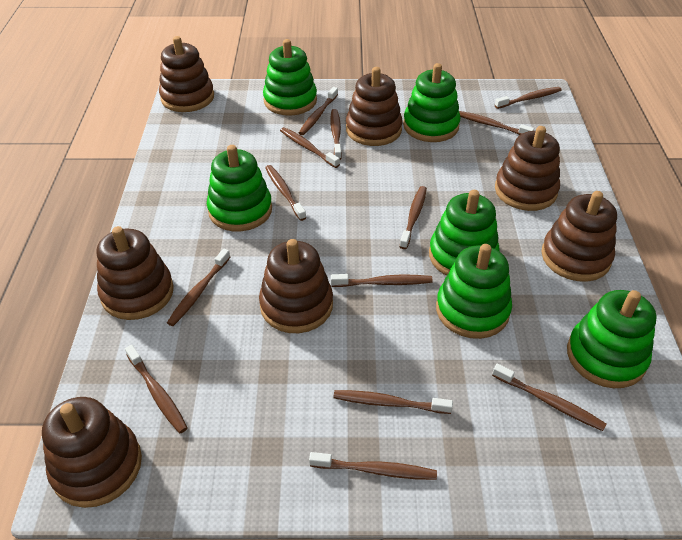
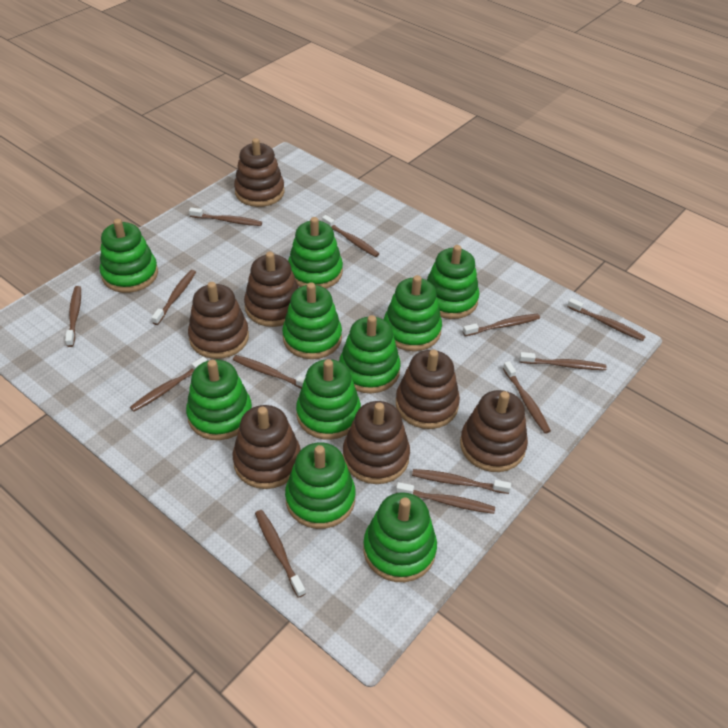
green stacking toy: 6 -> 10

